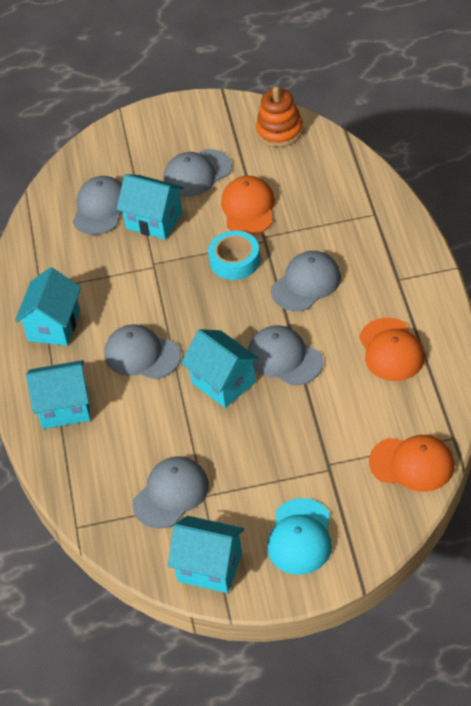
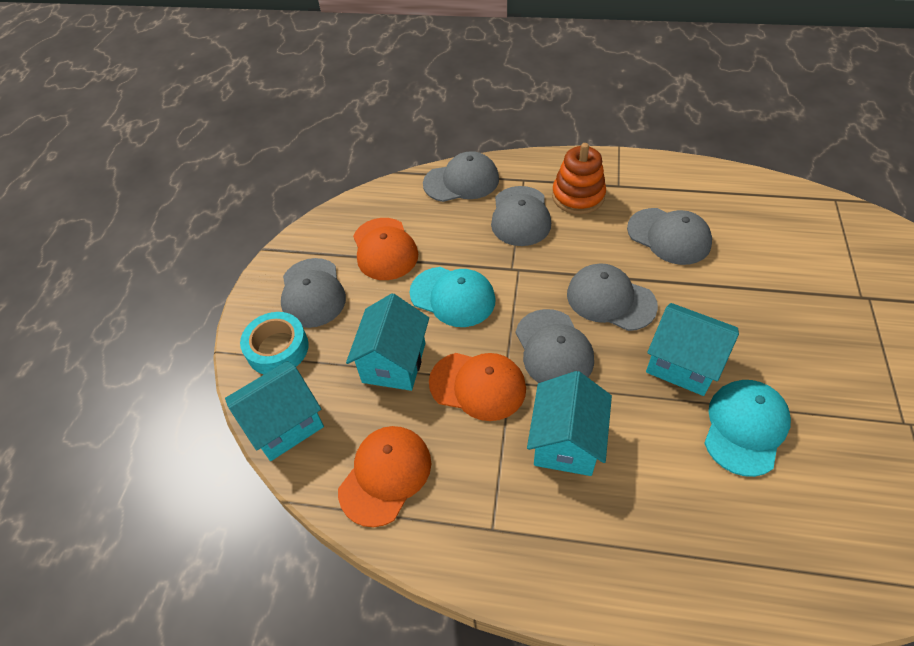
turquoise cap: 1 -> 2
turquoise house: 5 -> 4

